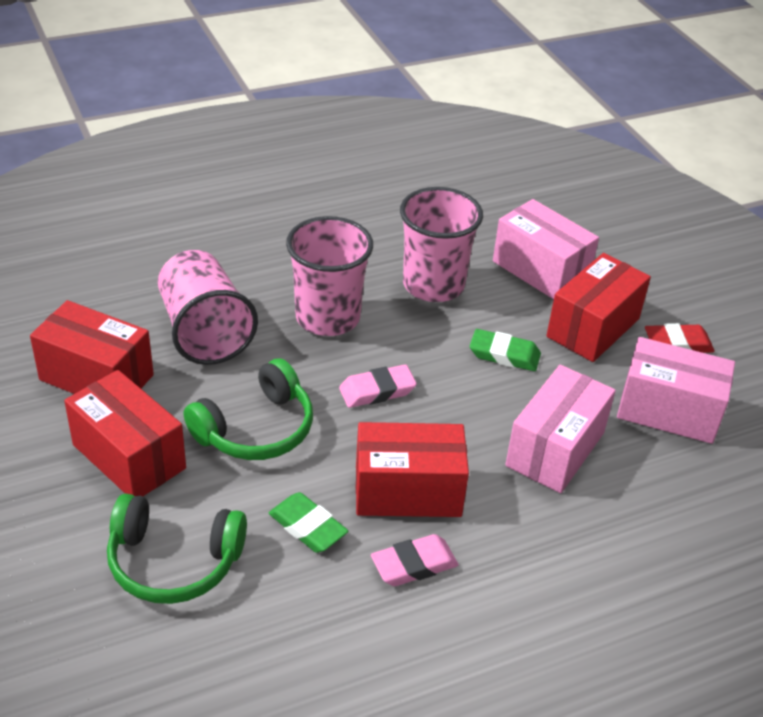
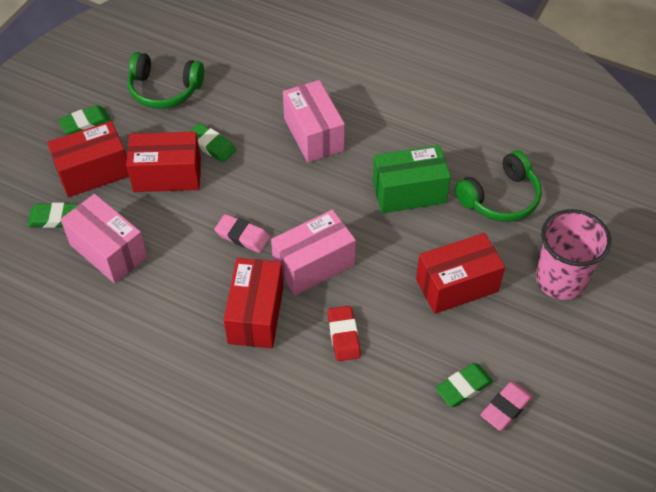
green box: 0 -> 1
green eraser: 2 -> 4
pink cup: 3 -> 1

